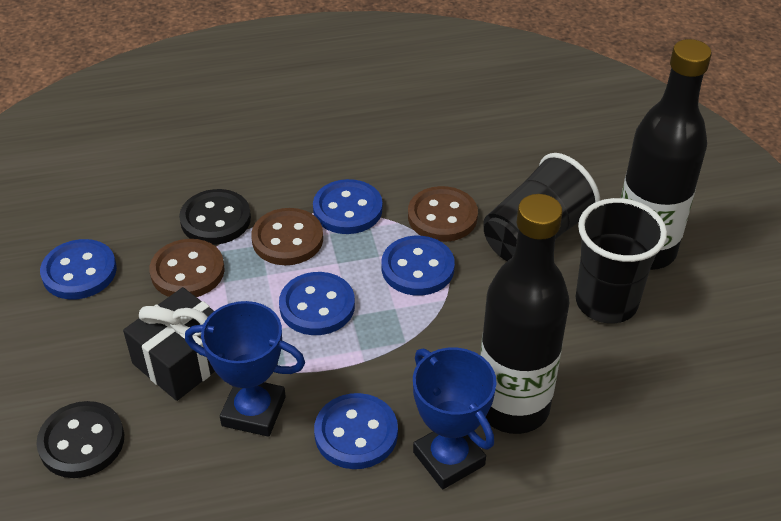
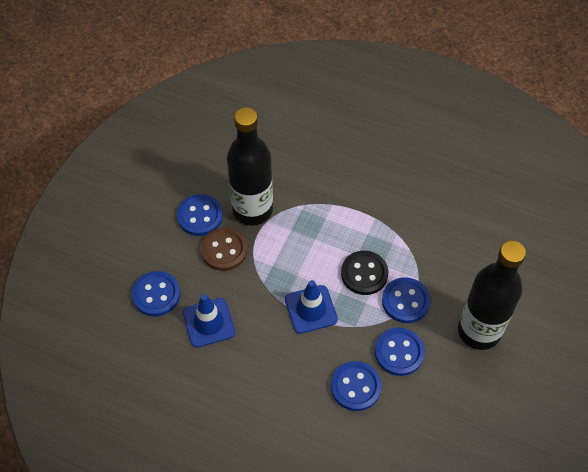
black button: 2 -> 1
black cup: 2 -> 0
black gift: 1 -> 0
blue traffic cone: 0 -> 2
blue trophy: 2 -> 0
brown button: 3 -> 1

